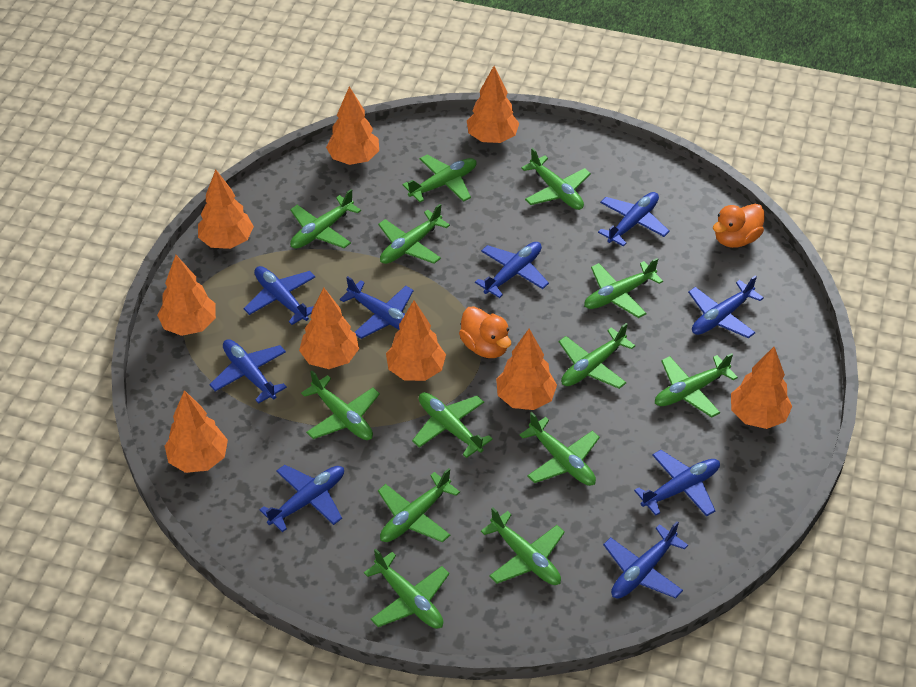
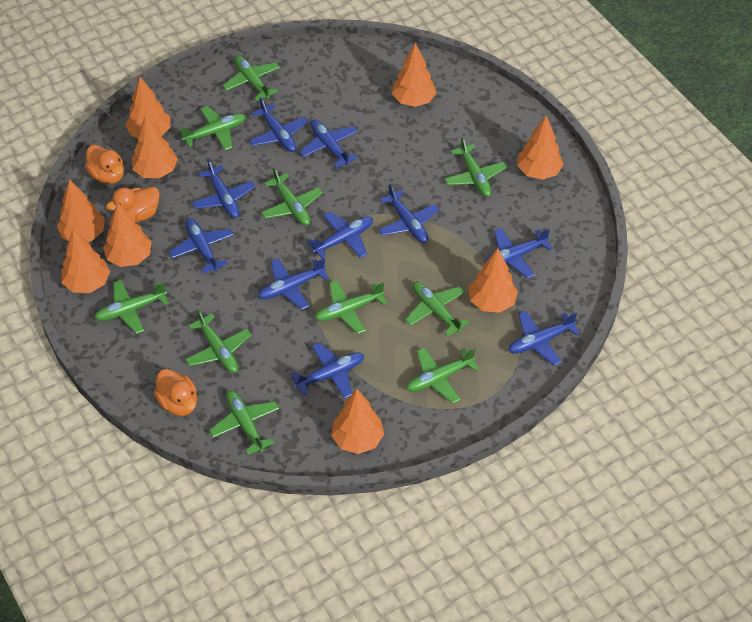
blue plane: 9 -> 10
green plane: 13 -> 10
orange duck: 2 -> 3

